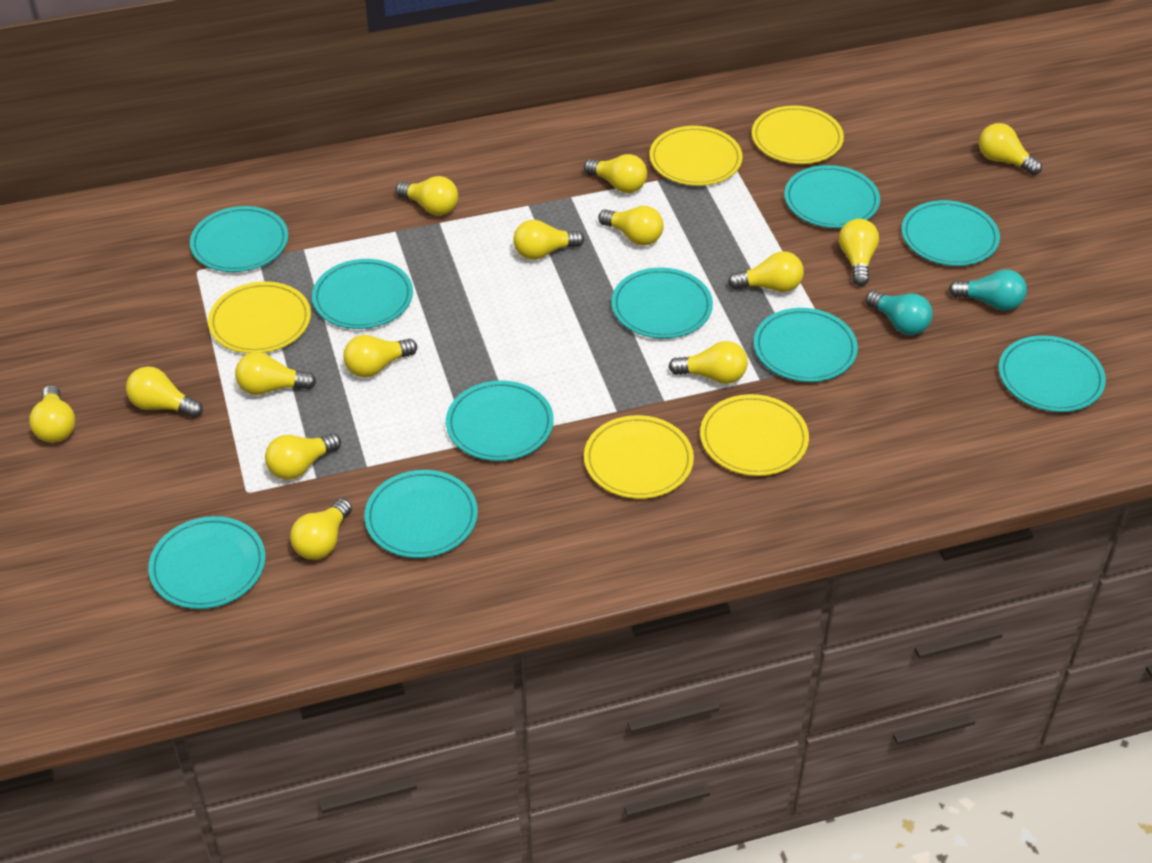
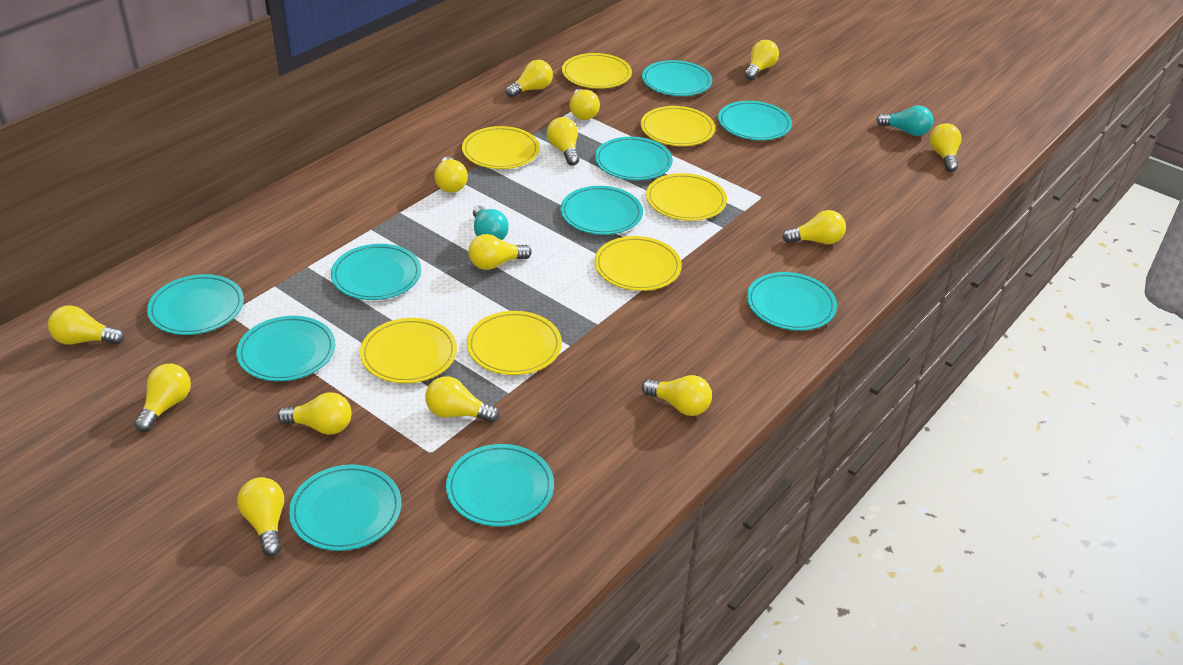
yellow plate: 5 -> 7

